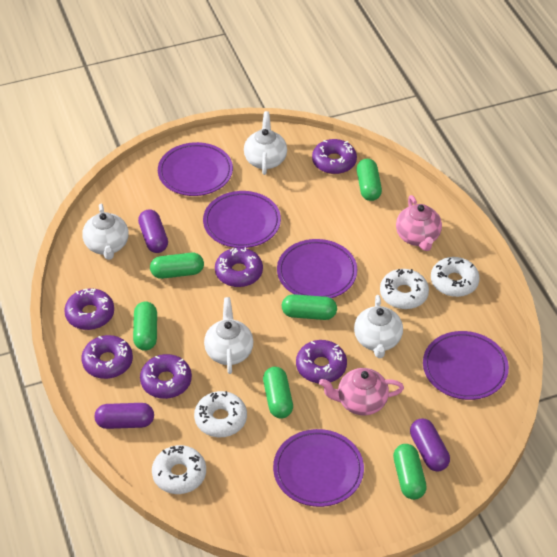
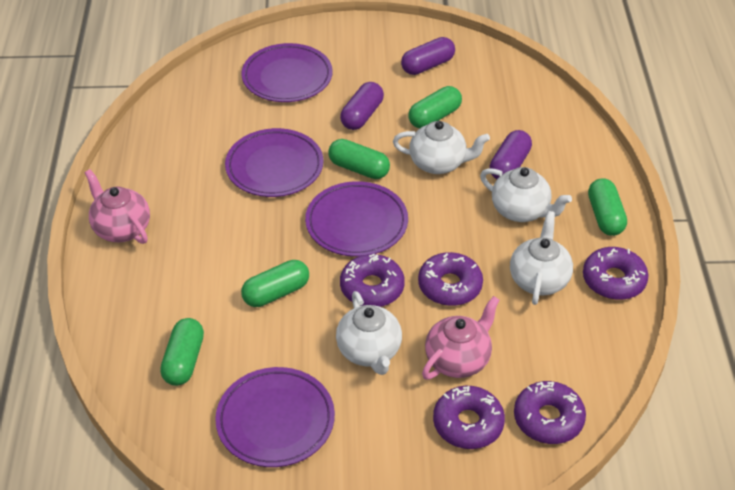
green capsule: 6 -> 5
purple donut: 6 -> 5
purple plate: 5 -> 4
white donut: 4 -> 0

